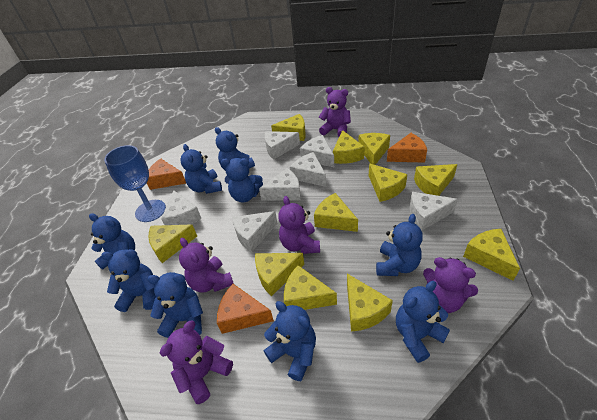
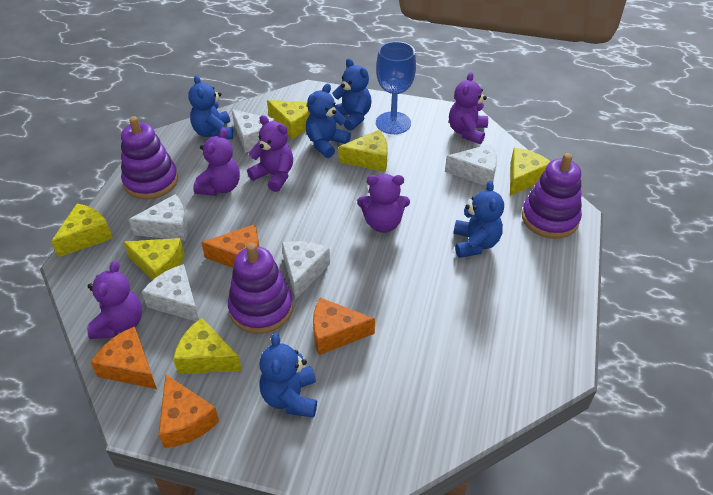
blue teddy bear: 9 -> 5
orange cheese: 3 -> 4
purple stacking toy: 0 -> 3
white cheese: 7 -> 5
yellow cheese: 11 -> 6

